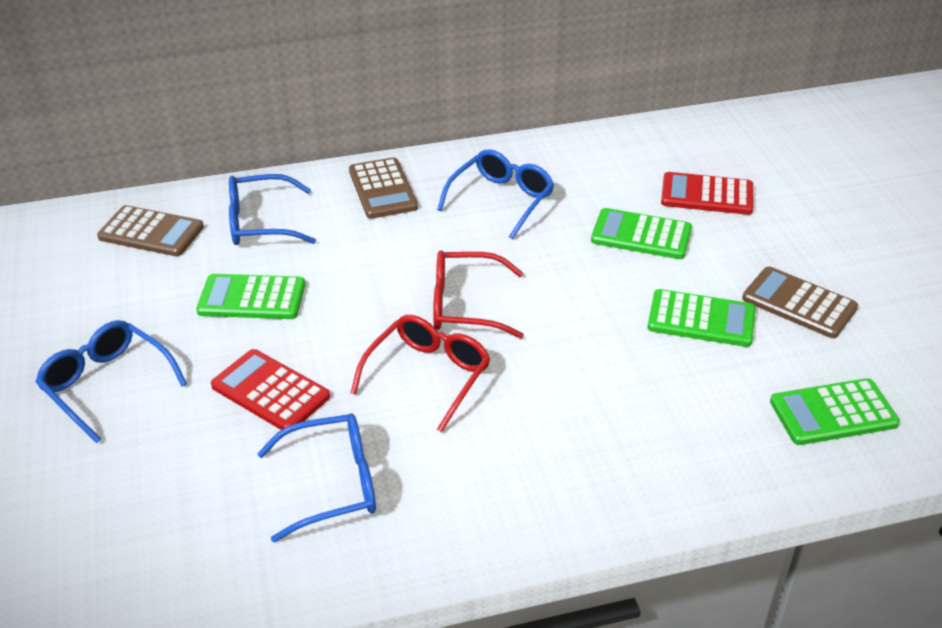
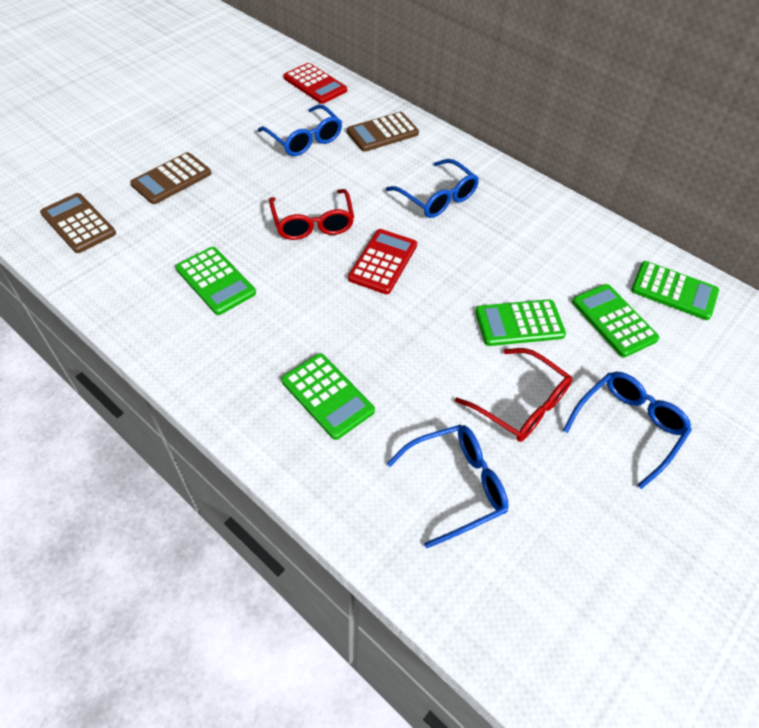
green calculator: 4 -> 5

